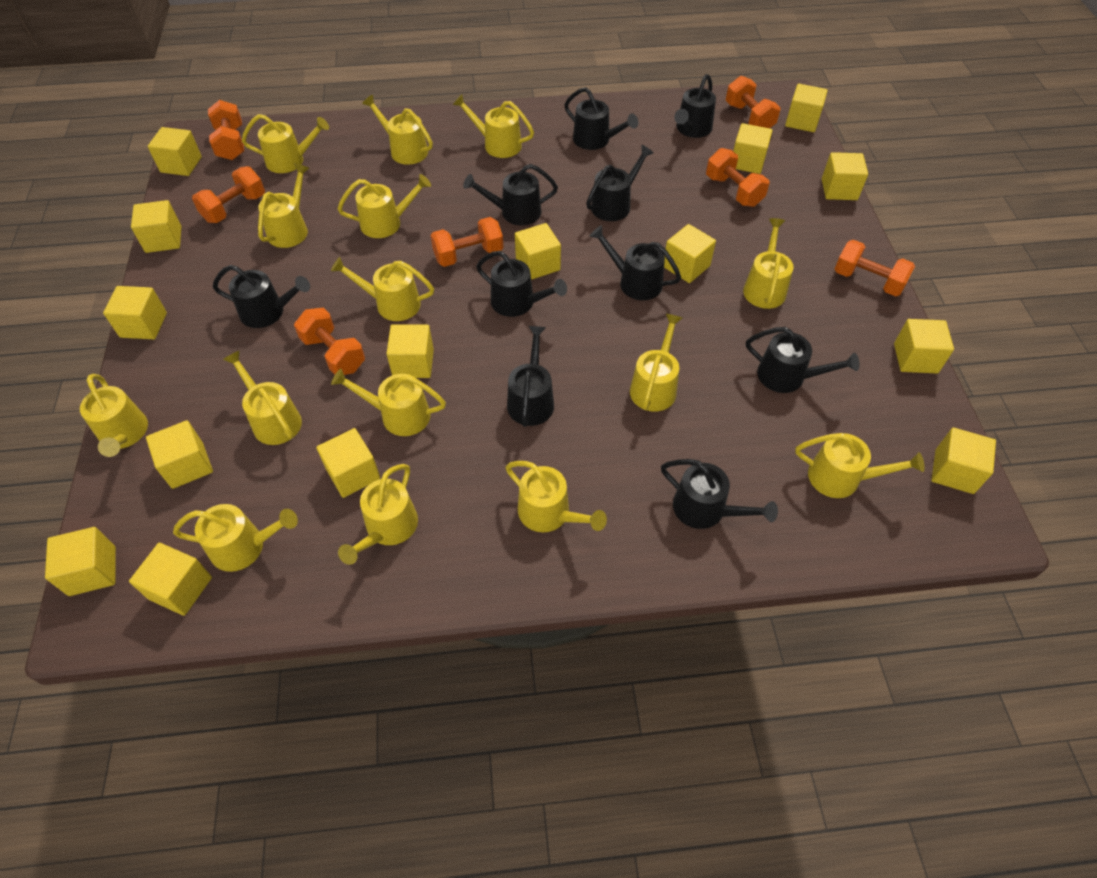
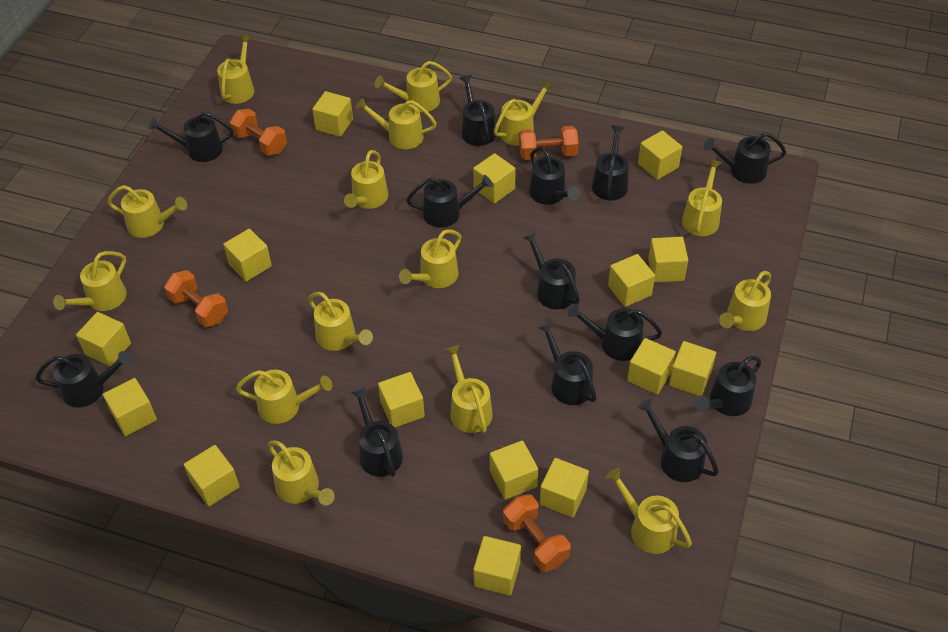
black watering can: 10 -> 13
orange dumbbell: 7 -> 4

